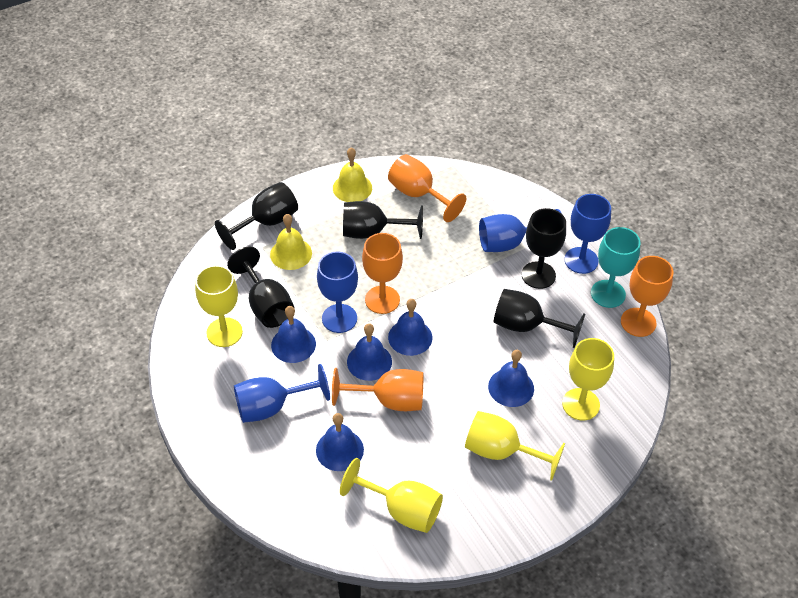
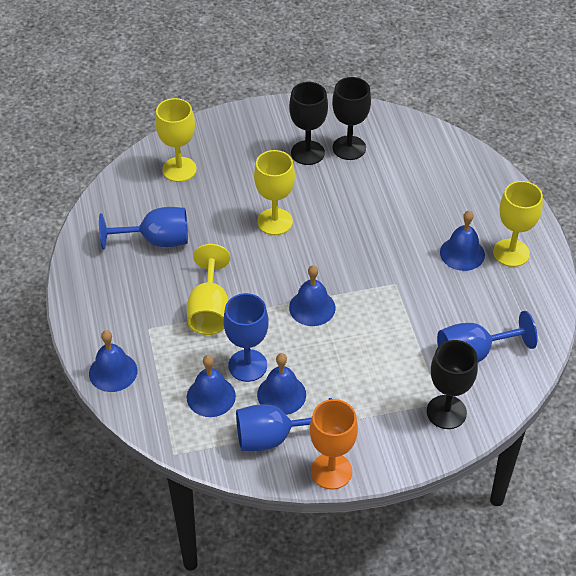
black goblet: 5 -> 3
orange goblet: 4 -> 1
turquoise goblet: 1 -> 0
yellow bell: 2 -> 0

